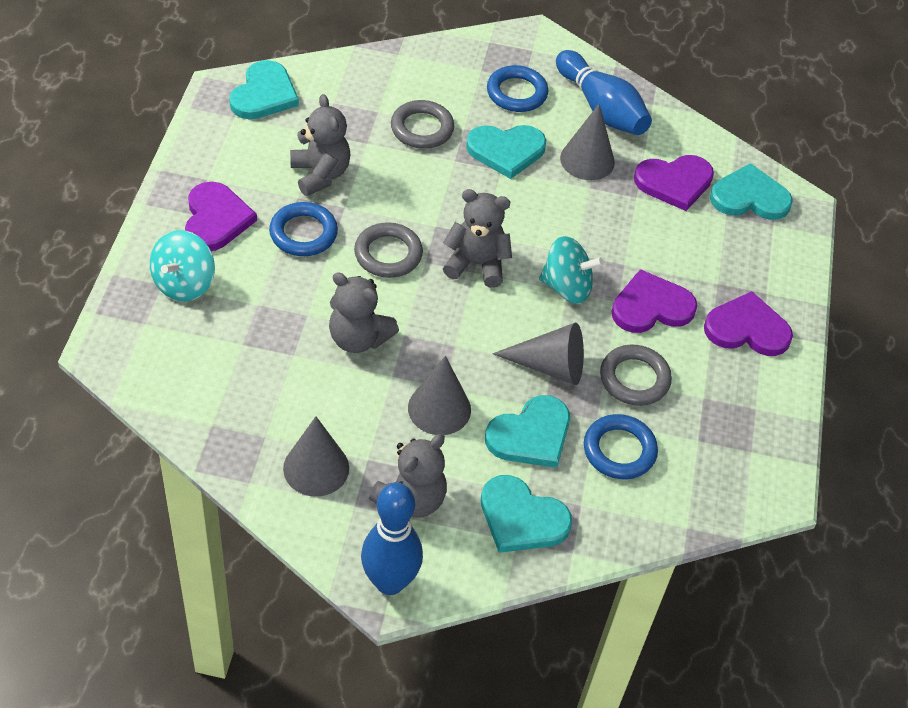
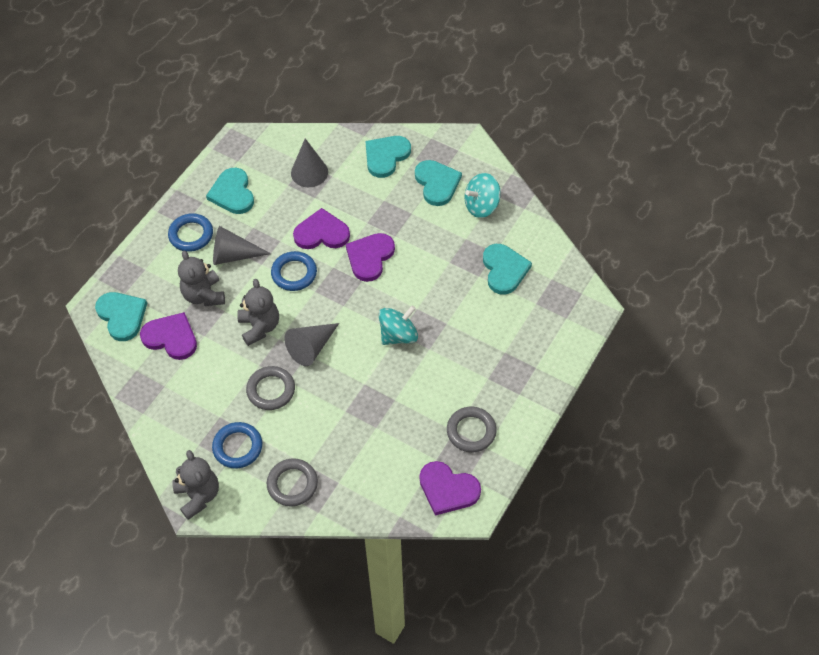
blue bowling pin: 2 -> 0
grey cone: 4 -> 3
grey teddy bear: 4 -> 3

